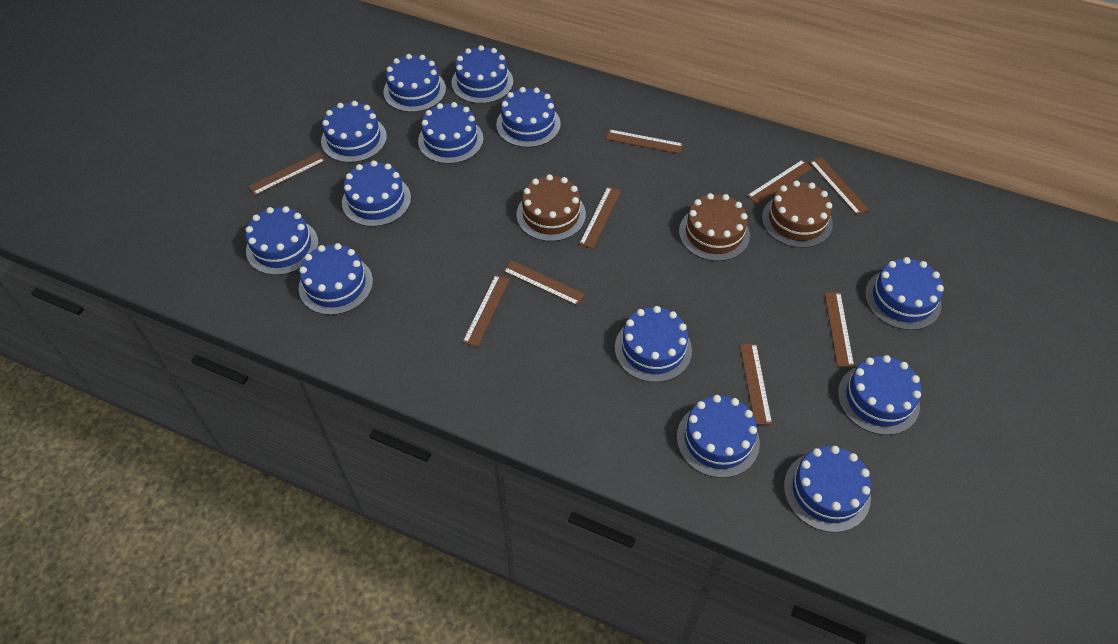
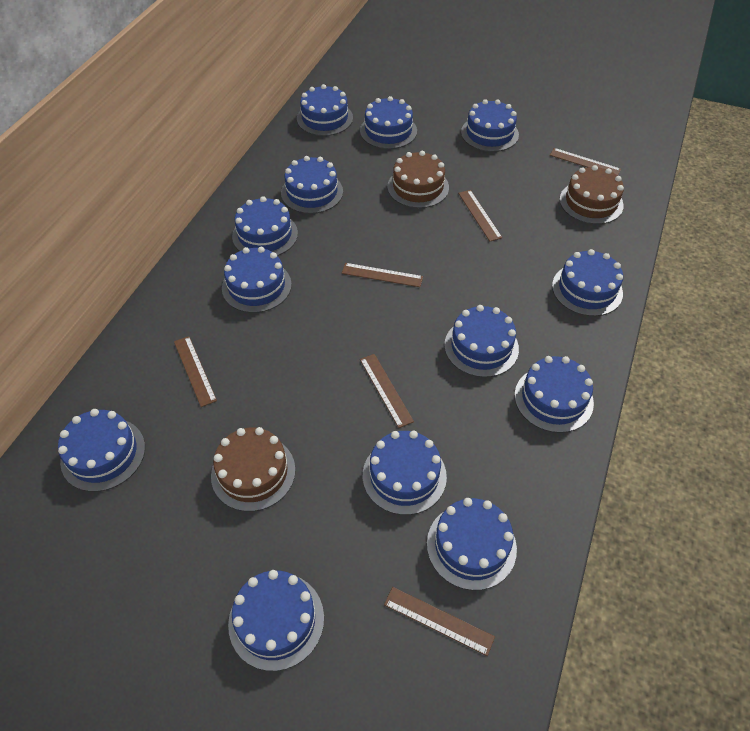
brown ruler: 9 -> 6

